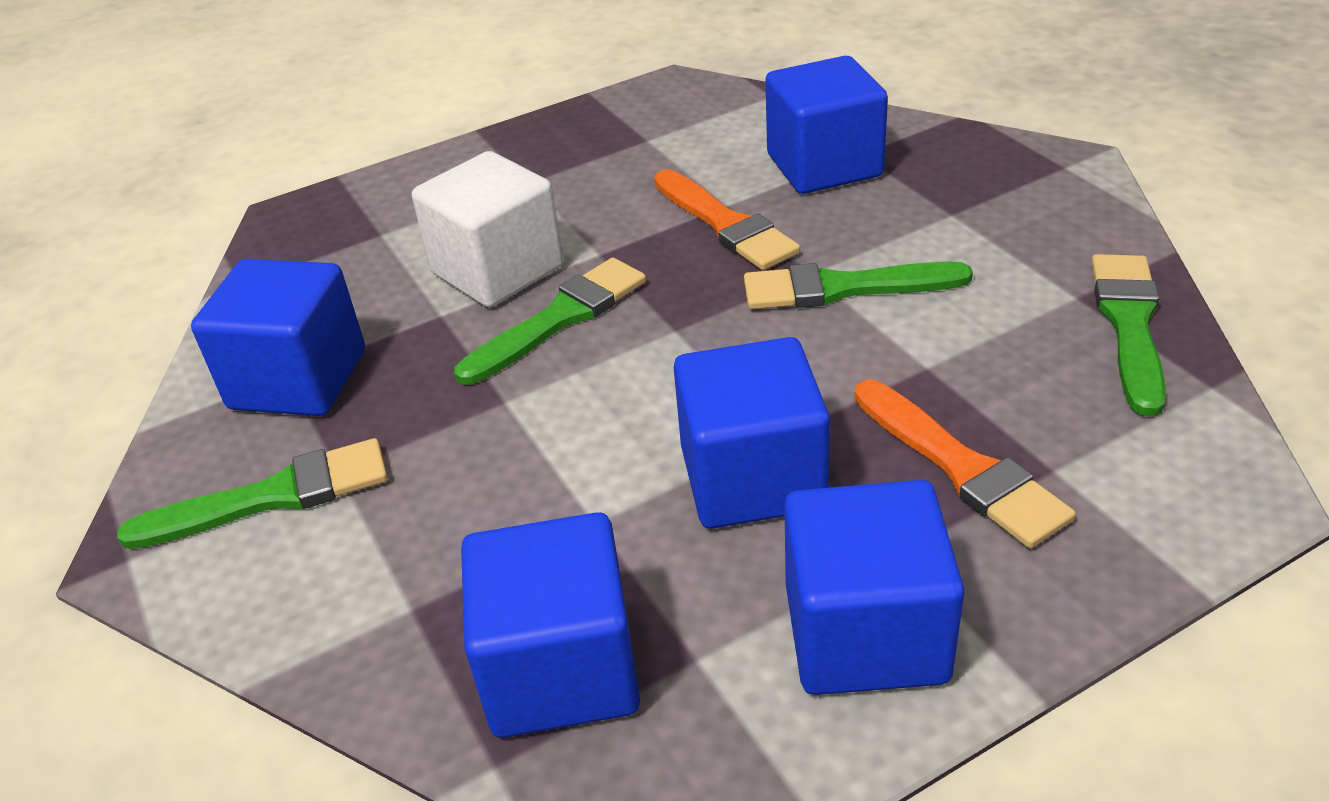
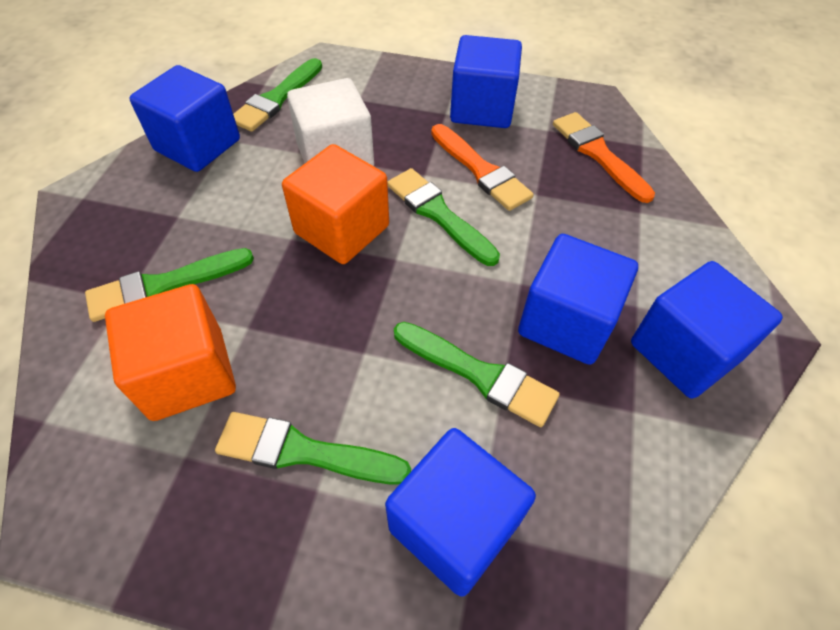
green brush: 4 -> 5
orange cube: 0 -> 2

